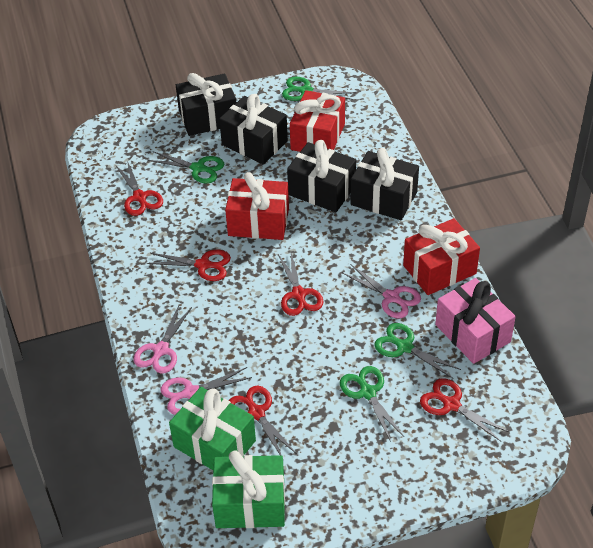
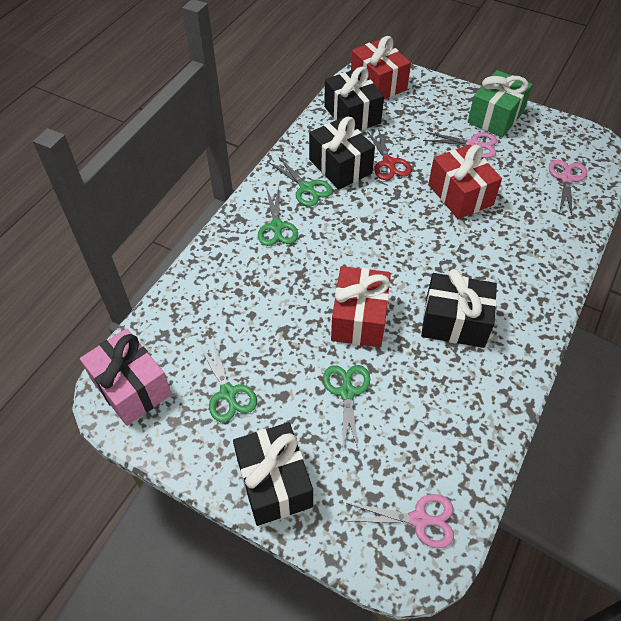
green gift: 2 -> 1
red scissors: 5 -> 1

